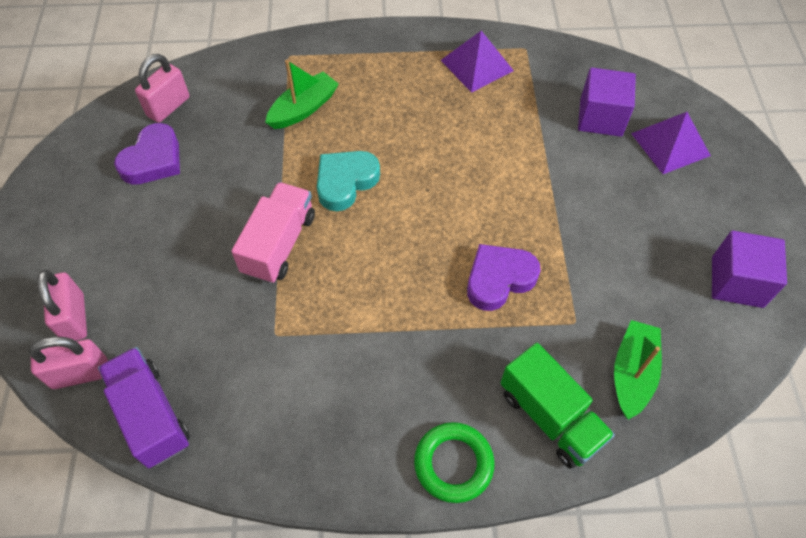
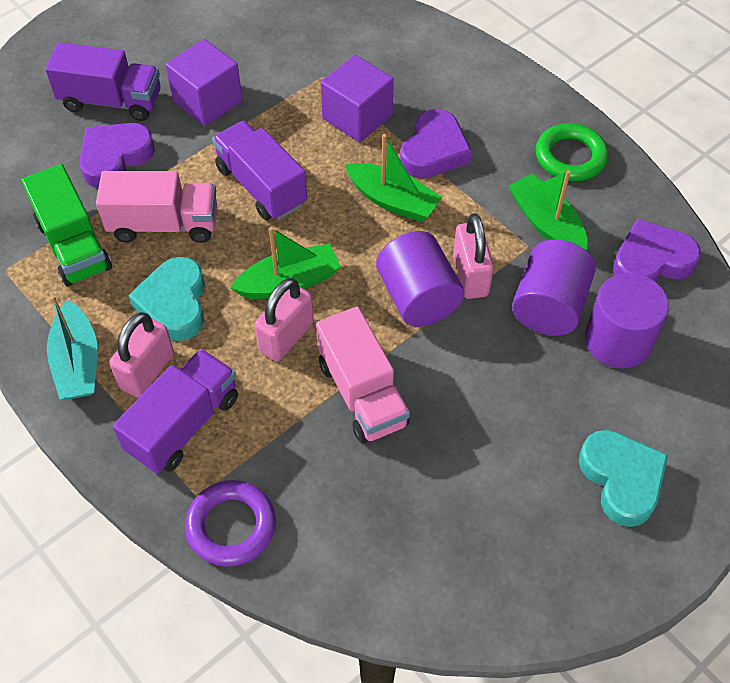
green boat: 2 -> 3
pink truck: 1 -> 2
purple cylinder: 0 -> 3
purple heart: 2 -> 3
purple pyramid: 2 -> 0
purple ring: 0 -> 1
purple truck: 1 -> 3
turquoise boat: 0 -> 1
turquoise heart: 1 -> 2

